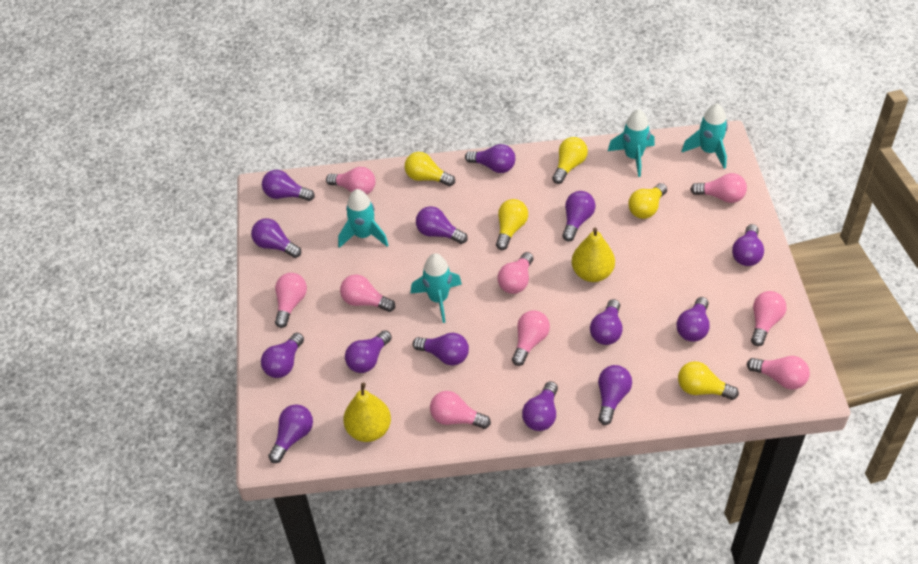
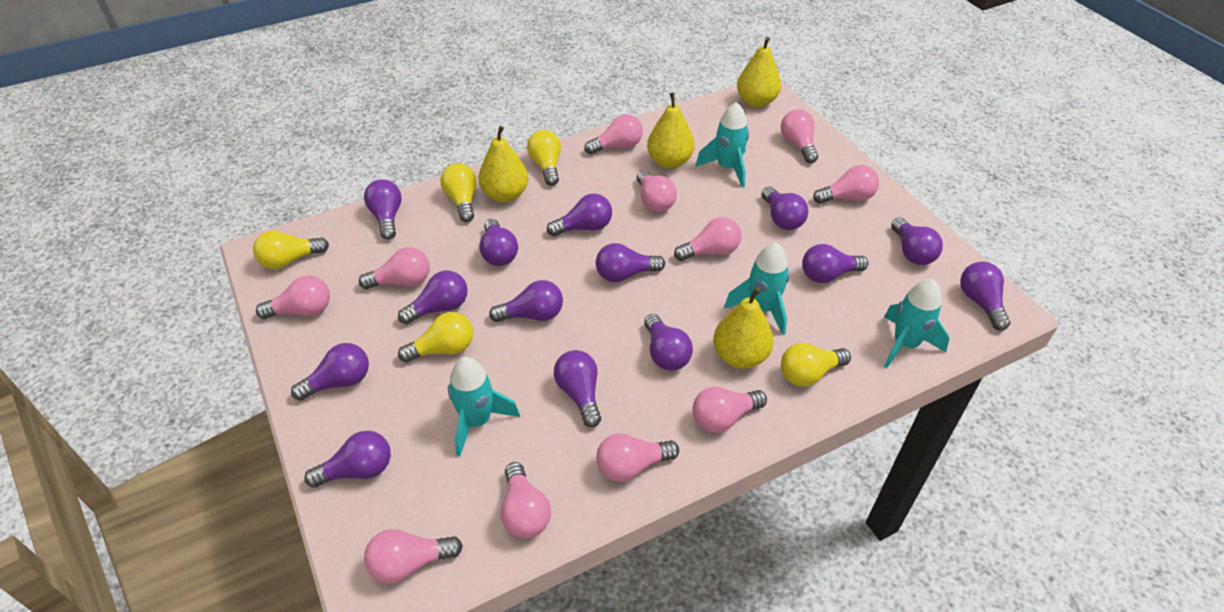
pink light bulb: 9 -> 11
yellow pear: 2 -> 4

